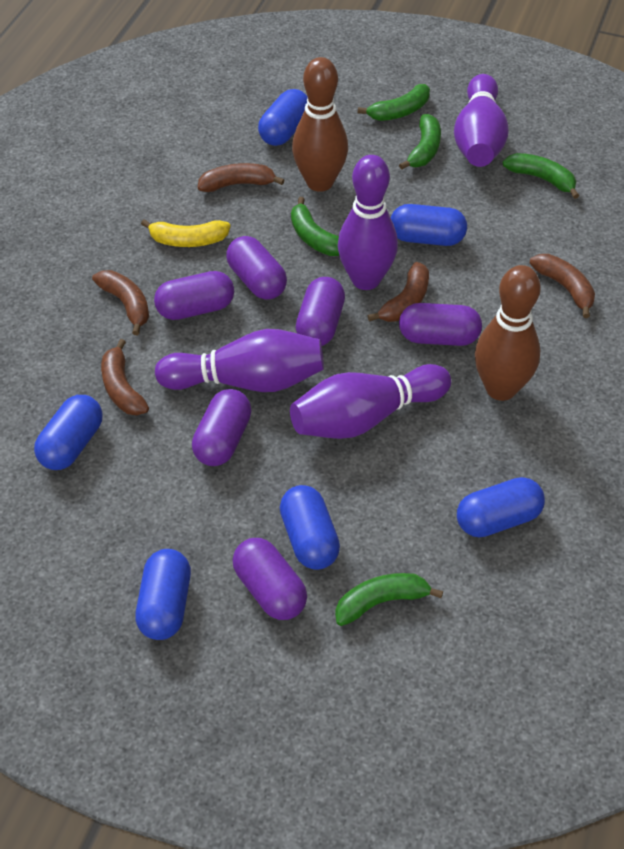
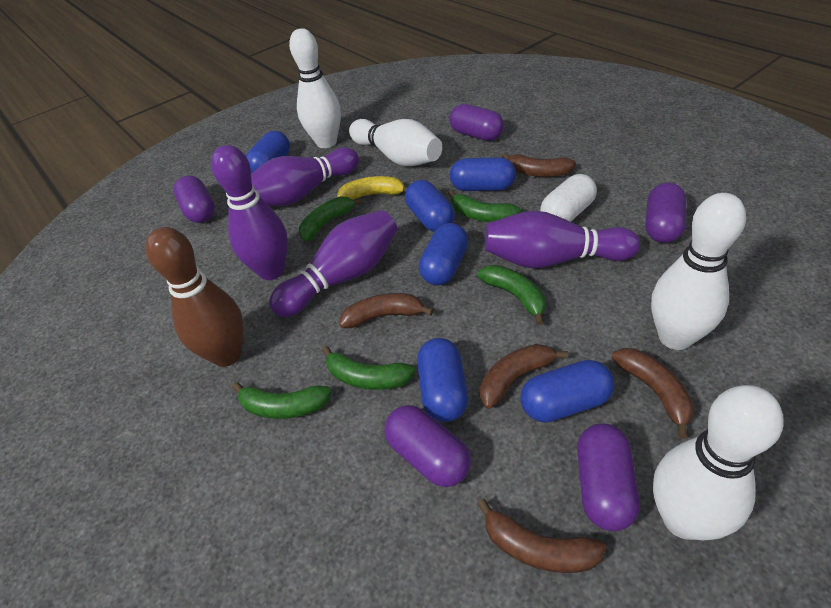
brown bowling pin: 2 -> 1
purple capsule: 6 -> 5
white bowling pin: 0 -> 4
white capsule: 0 -> 1

